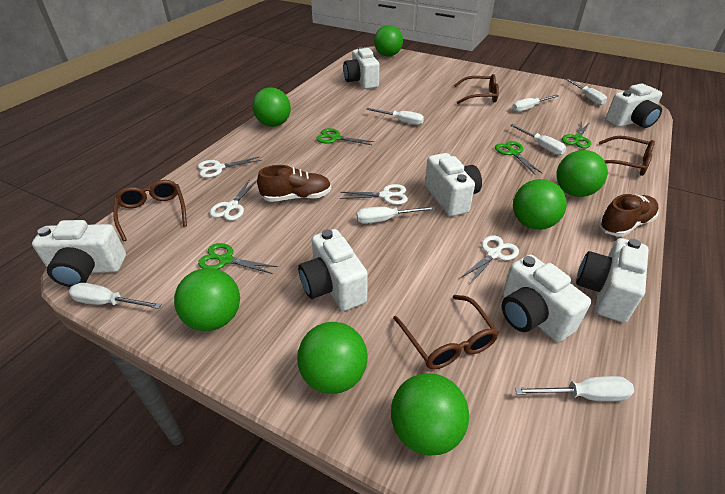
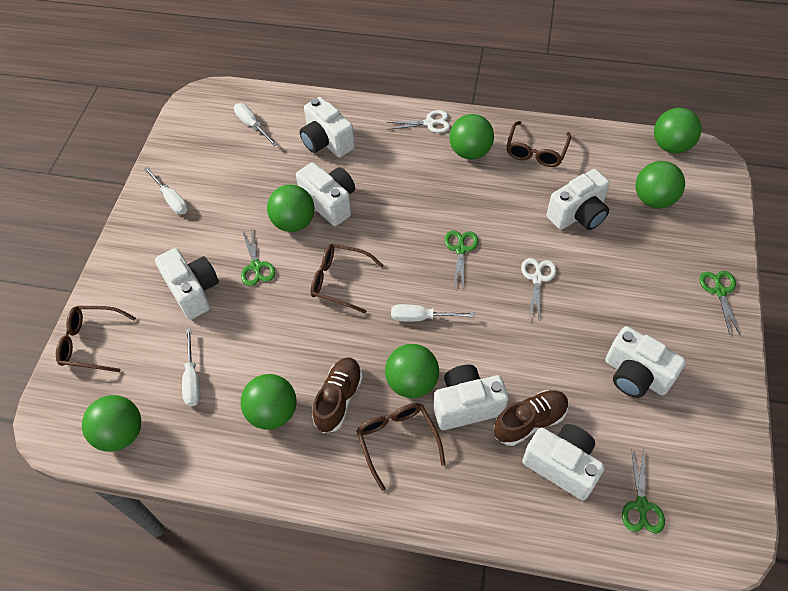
white scissors: 4 -> 2
white screwdriver: 7 -> 4

